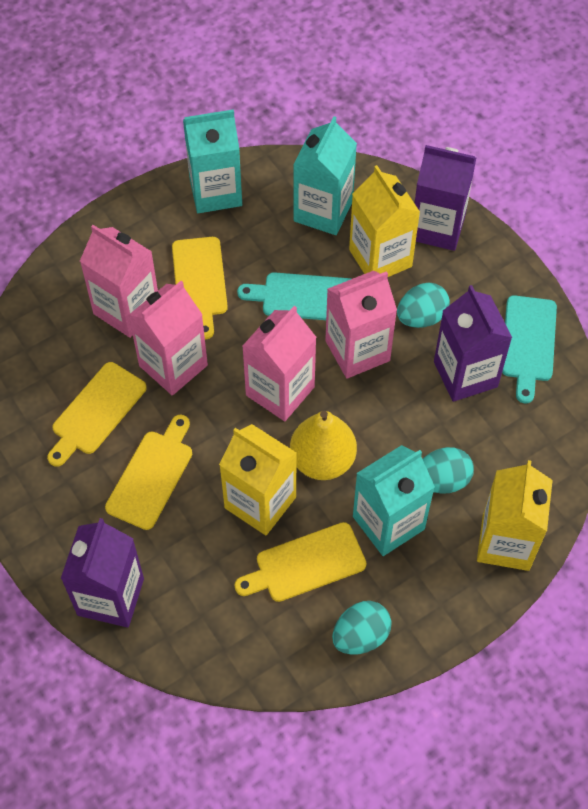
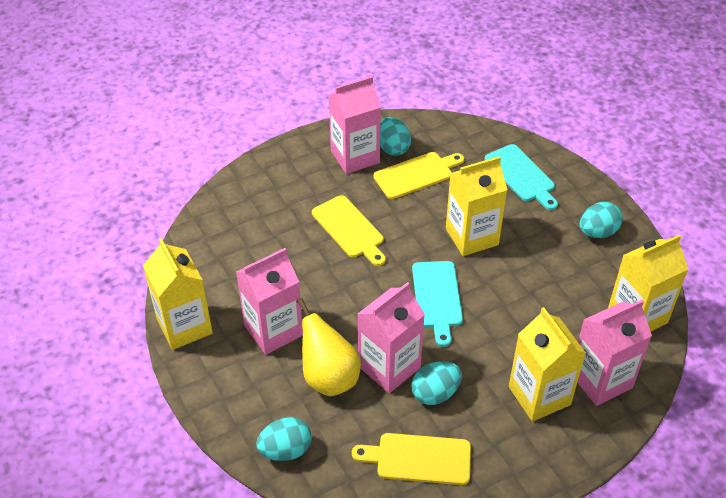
purple carton: 3 -> 0
turquoise carton: 3 -> 0
turquoise egg: 3 -> 4
yellow carton: 3 -> 4
yellow cutting board: 4 -> 3

